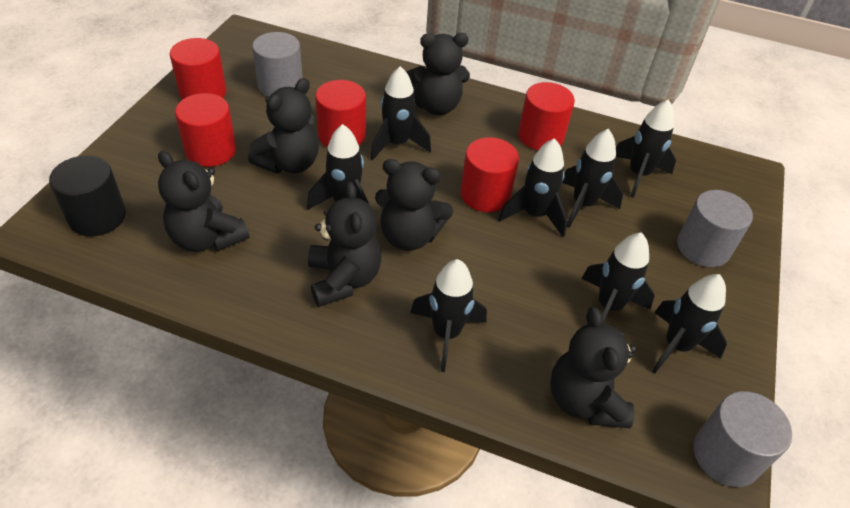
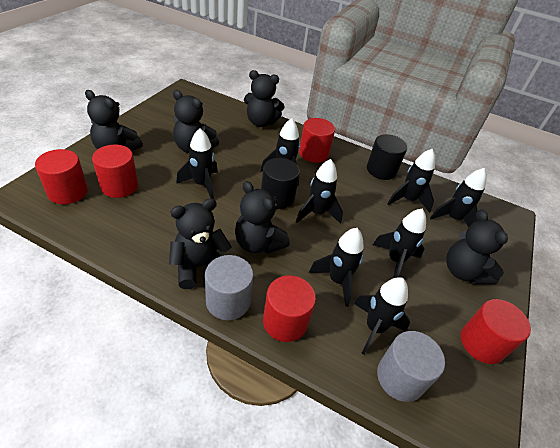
black cylinder: 1 -> 2
grey cylinder: 3 -> 2

